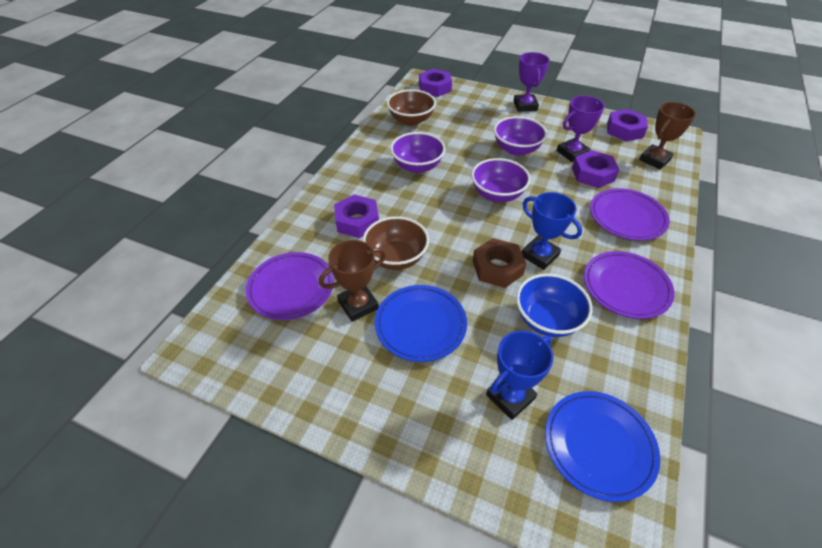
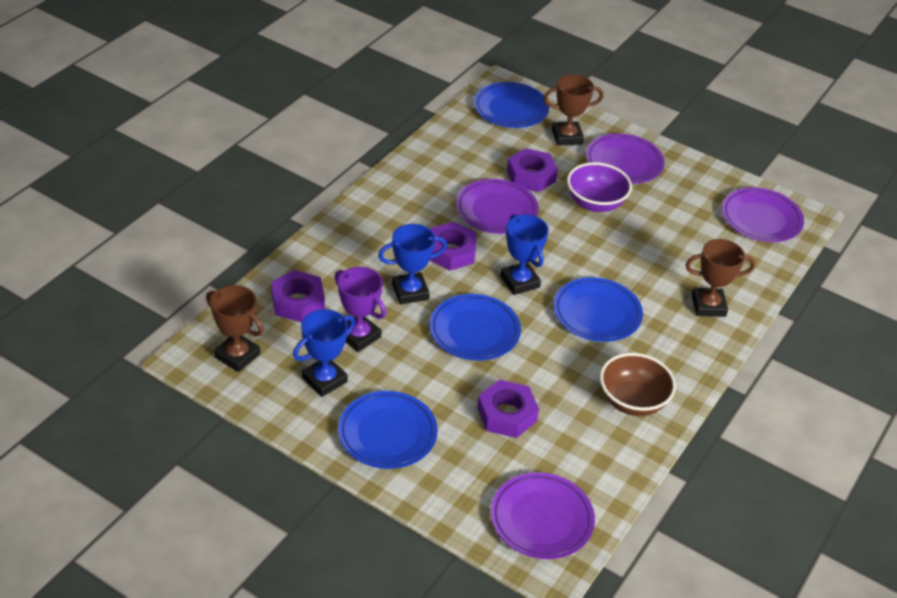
blue bowl: 1 -> 0
blue plate: 2 -> 4
blue trophy: 2 -> 3
brown bowl: 2 -> 1
brown nut: 1 -> 0
brown trophy: 2 -> 3
purple bowl: 3 -> 1
purple plate: 3 -> 4
purple trophy: 2 -> 1

